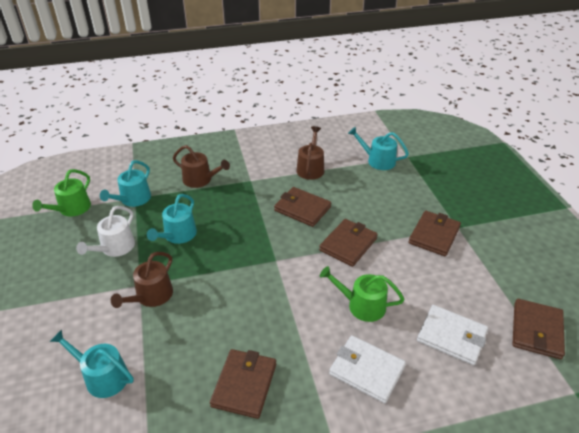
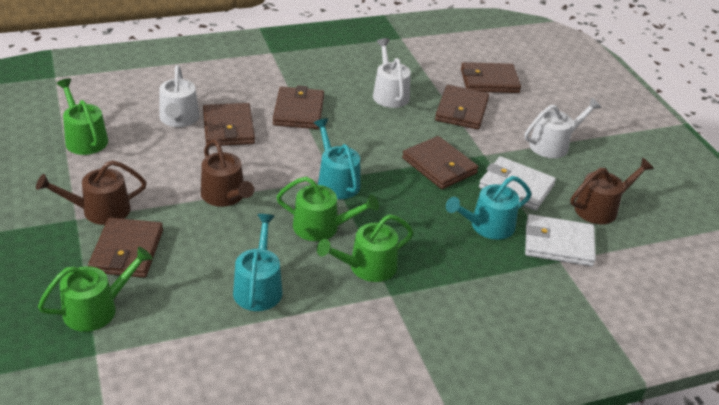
brown wallet: 5 -> 6
green watering can: 2 -> 4
turquoise watering can: 4 -> 3
white watering can: 1 -> 3

